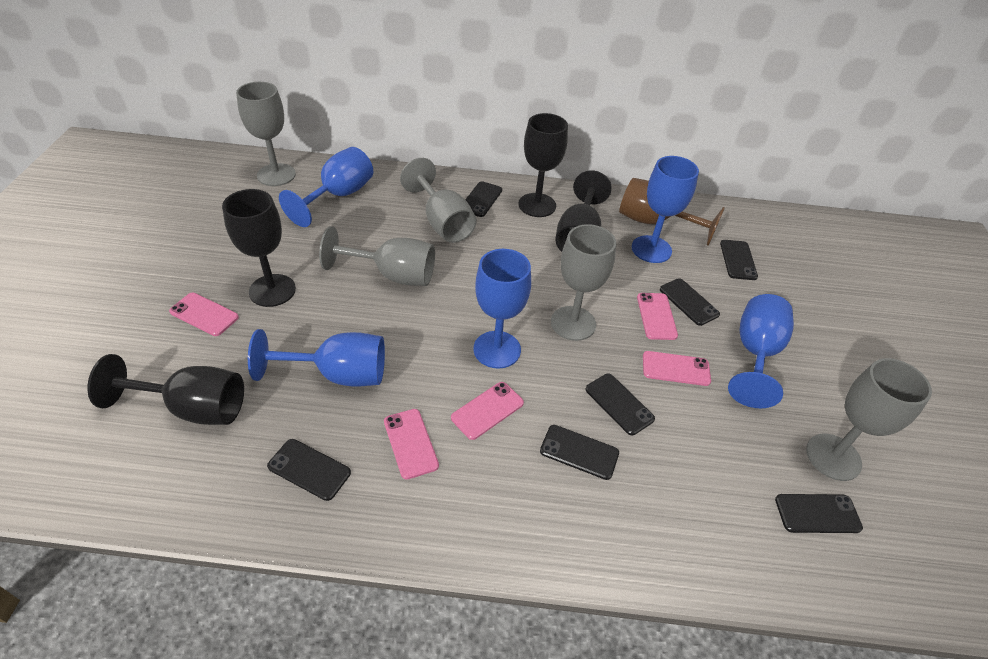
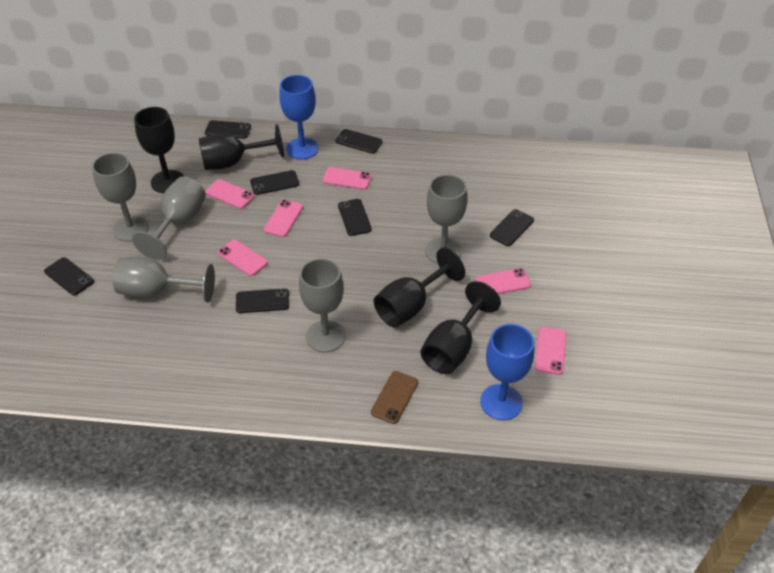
blue goblet: 5 -> 2
brown goblet: 1 -> 0
brown phone: 0 -> 1
pink phone: 5 -> 6

